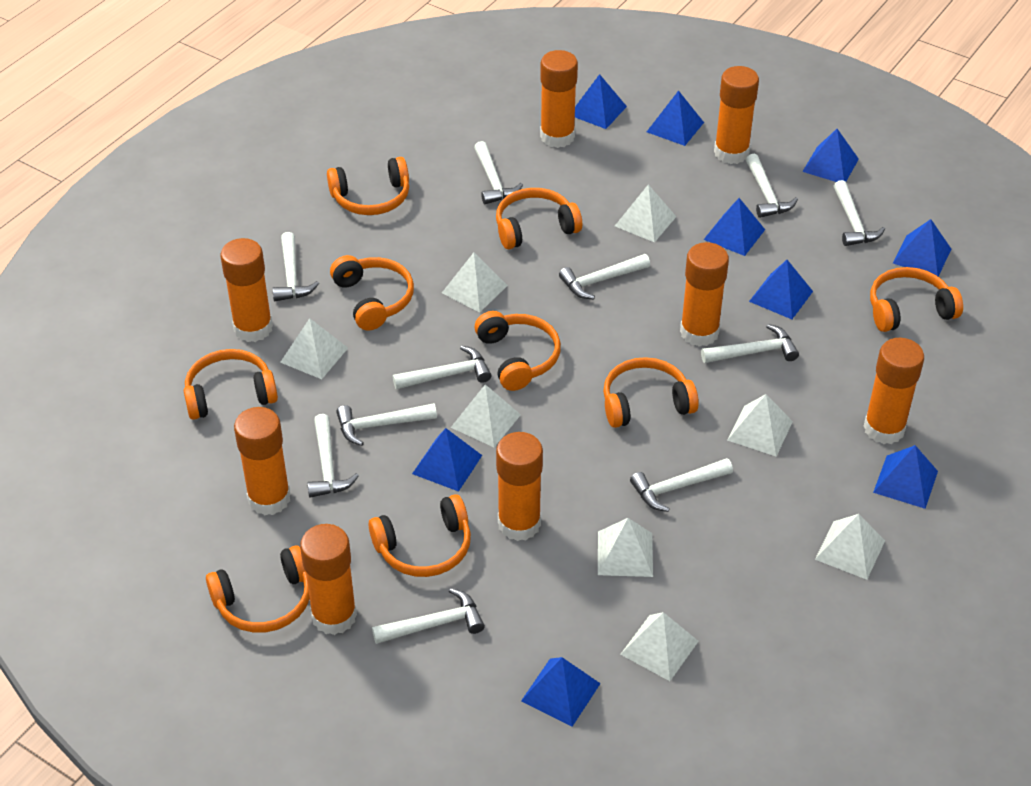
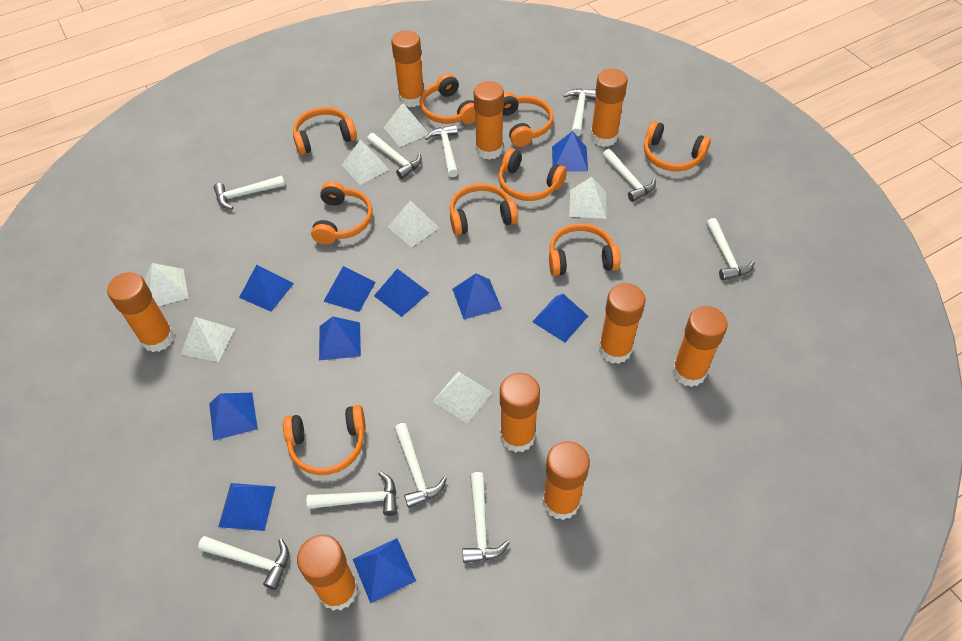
blue pyramid: 9 -> 10
orange glue stick: 8 -> 9
white hammer: 11 -> 10
white pyramid: 8 -> 7

